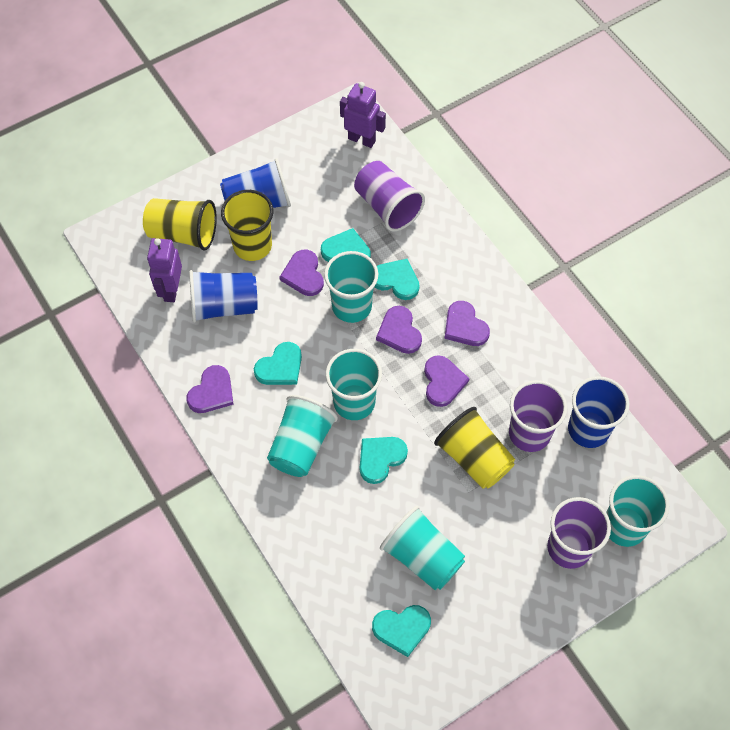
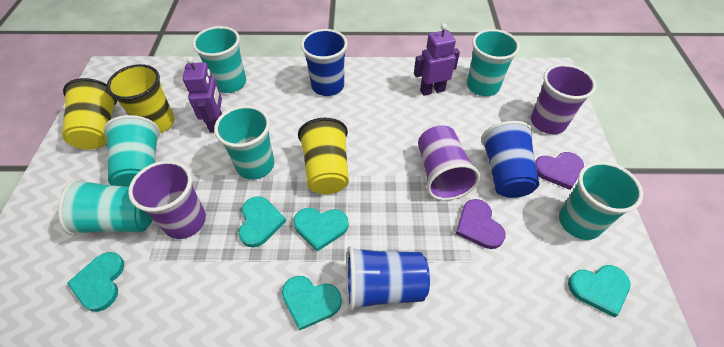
purple heart: 5 -> 2
turquoise cup: 5 -> 6

